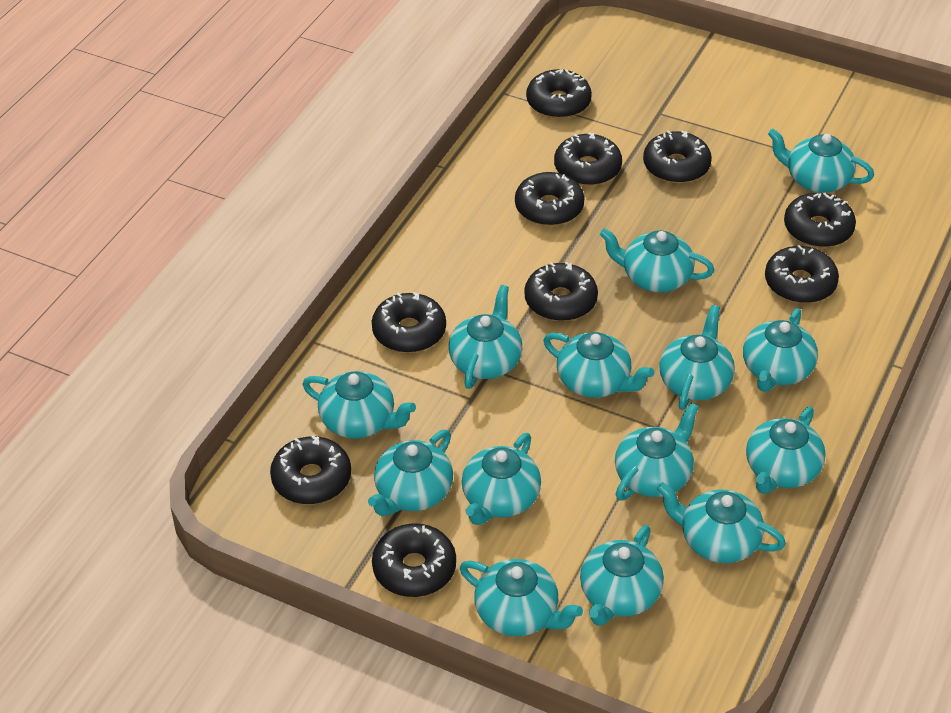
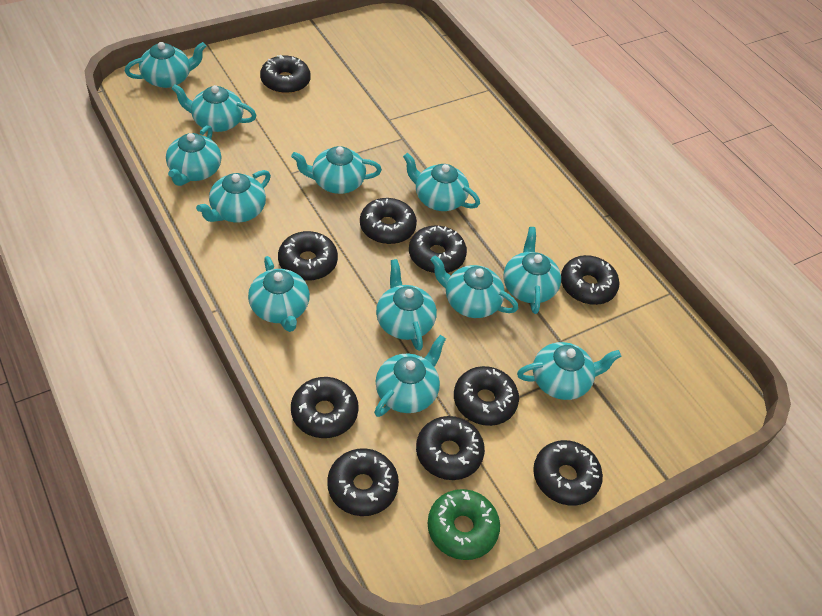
green donut: 0 -> 1
turquoise teapot: 14 -> 12

